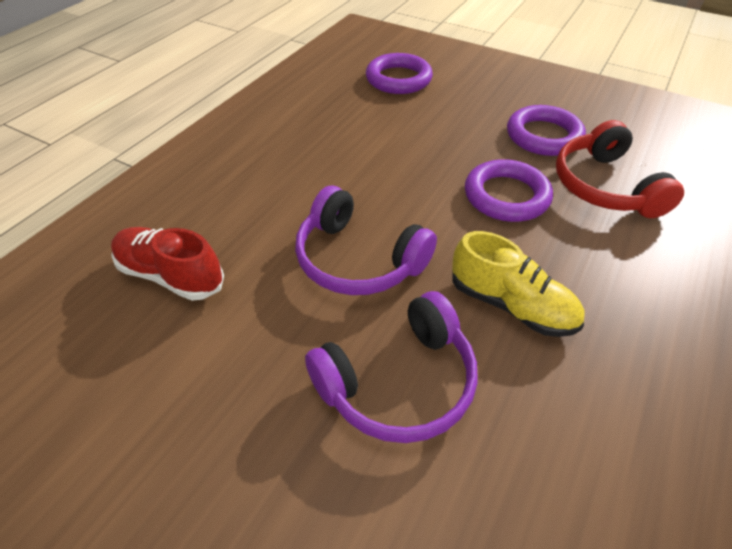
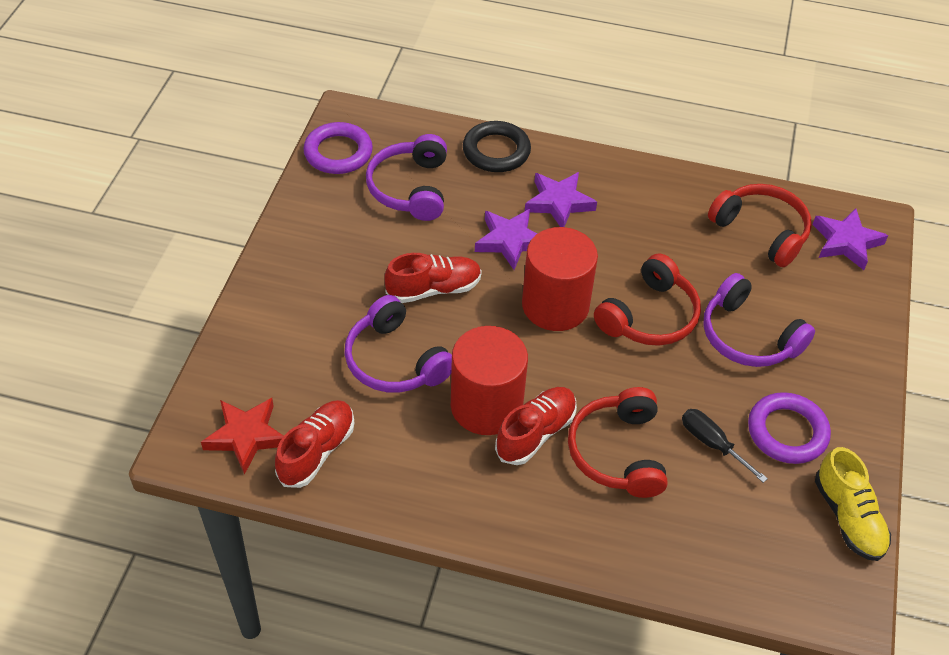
black ring: 0 -> 1
black screwdriver: 0 -> 1
purple headphones: 2 -> 3
purple ring: 3 -> 2
purple star: 0 -> 3
red cylinder: 0 -> 2
red headphones: 1 -> 3
red shoe: 1 -> 3
red star: 0 -> 1

